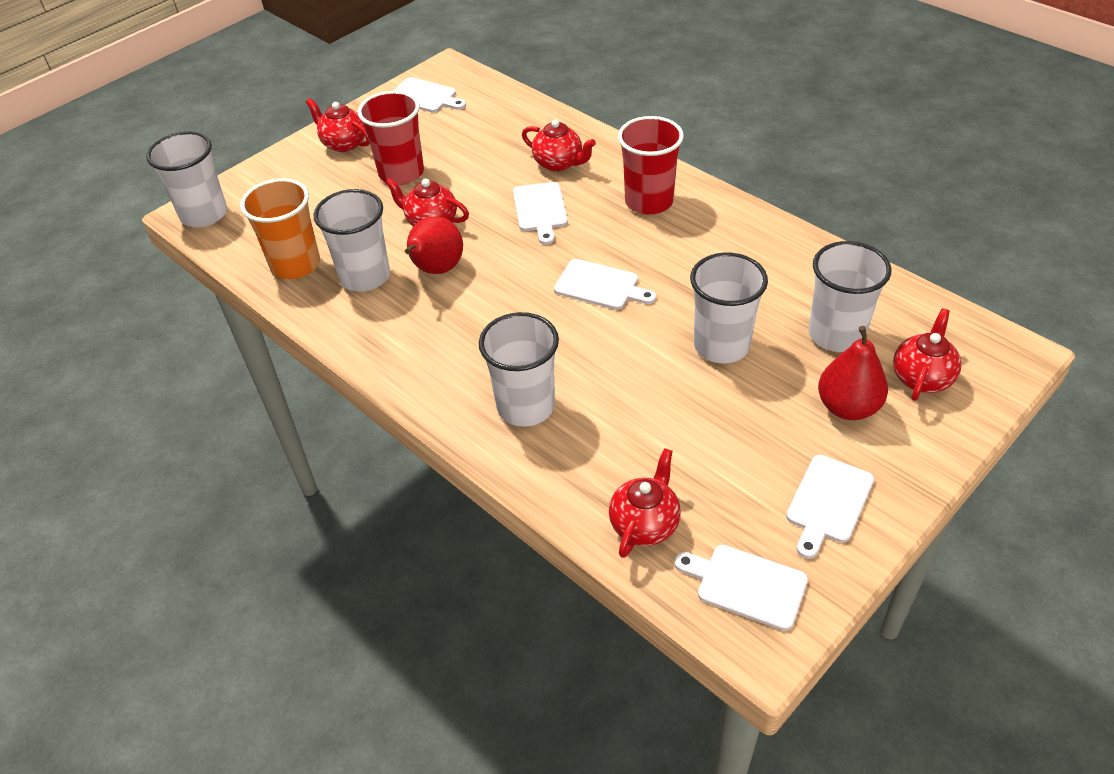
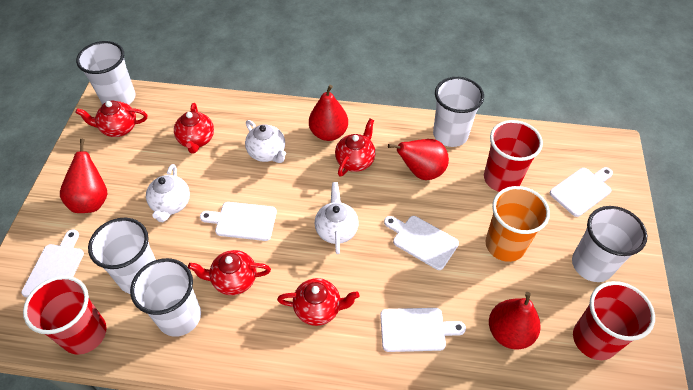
red cup: 2 -> 3
red pear: 2 -> 4
white teapot: 0 -> 3

